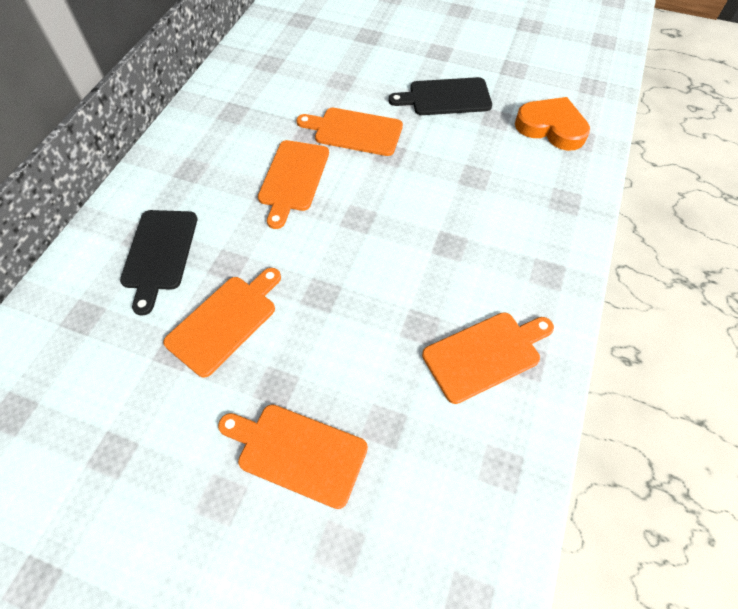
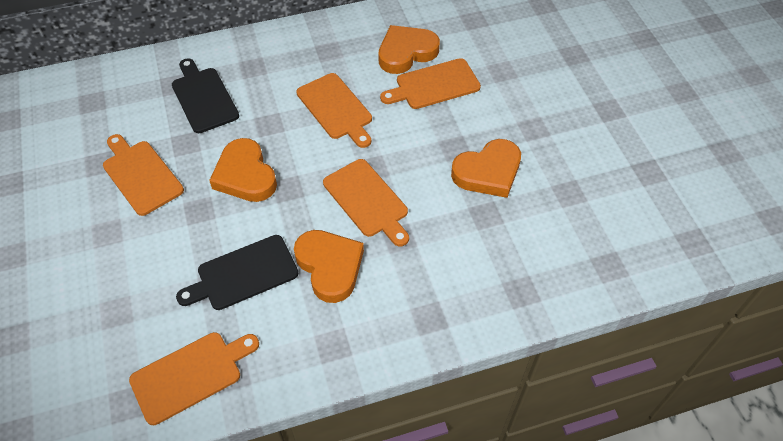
orange heart: 1 -> 4

